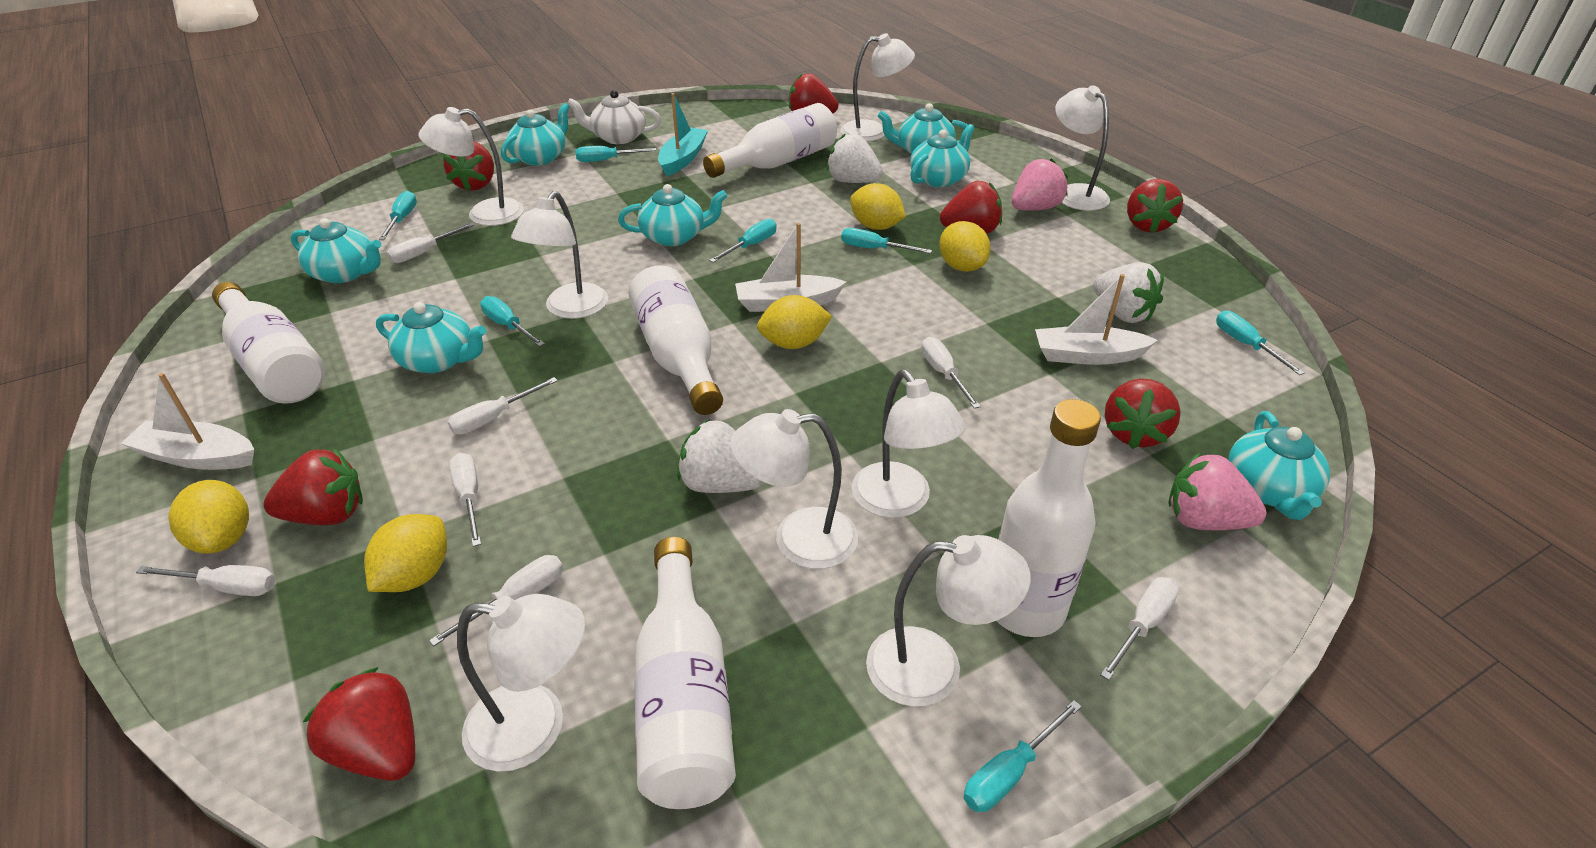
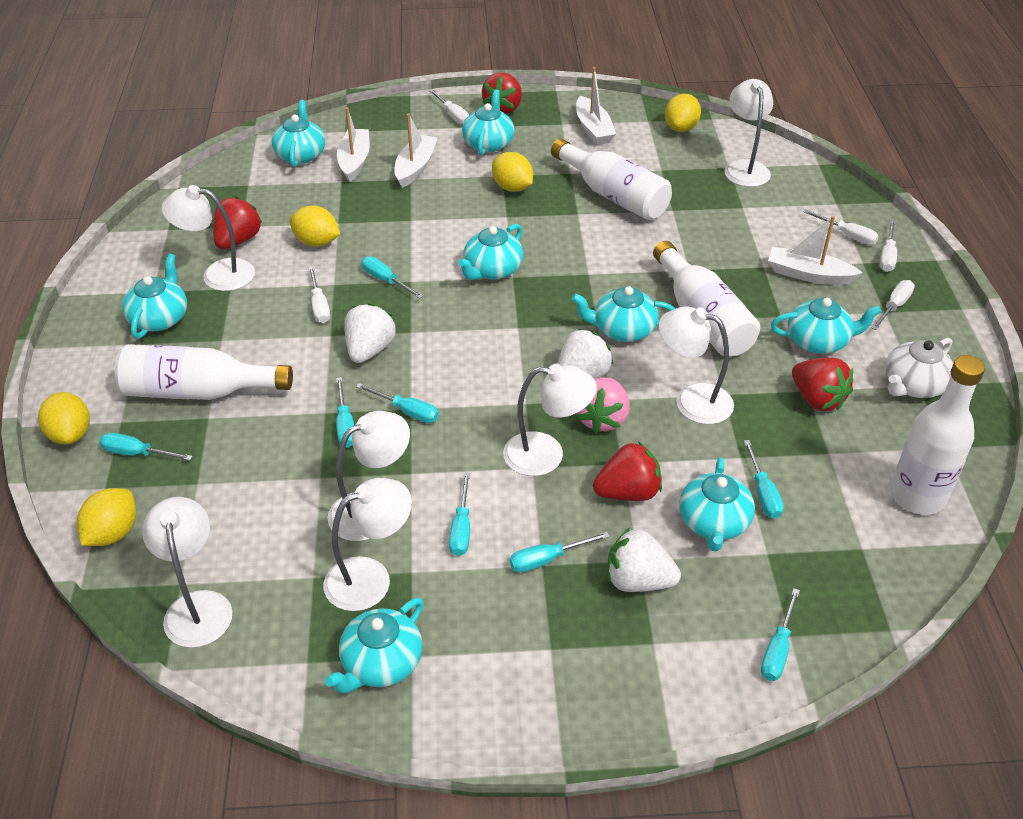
pink strawberry: 2 -> 1
red strawberry: 7 -> 4
turquoise boat: 1 -> 0
turquoise screwdriver: 7 -> 8
turquoise teapot: 7 -> 8
white boat: 3 -> 4
white bottle: 5 -> 4
white lamp: 8 -> 7
white screwdriver: 7 -> 5

